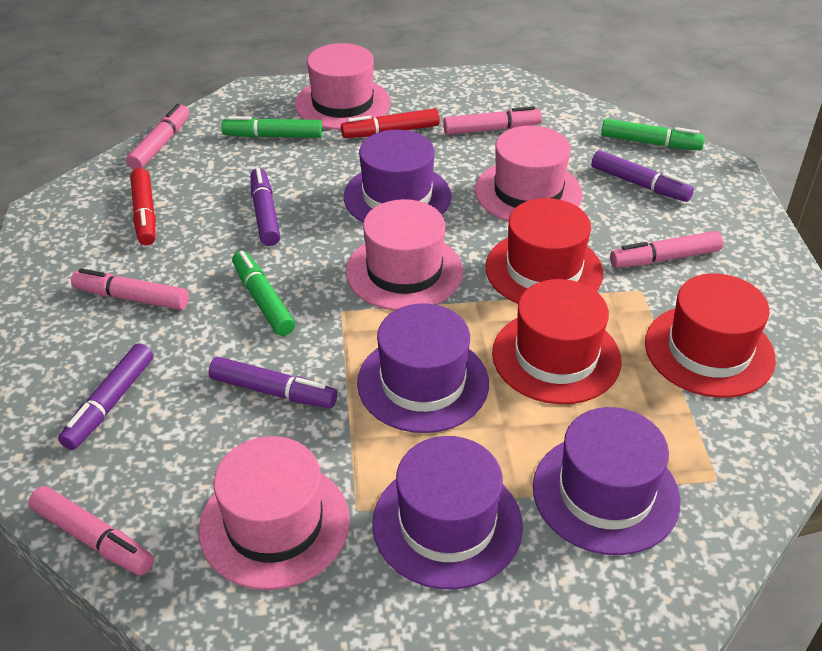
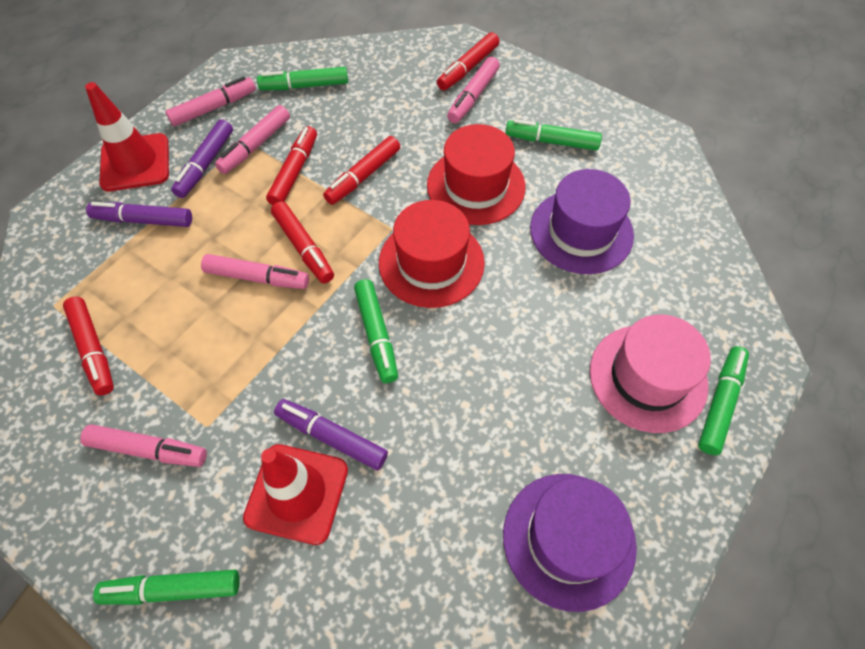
green marker: 3 -> 5
pink hat: 4 -> 1
purple hat: 4 -> 2
purple marker: 4 -> 3
red hat: 3 -> 2
red marker: 2 -> 5
red traffic cone: 0 -> 2

